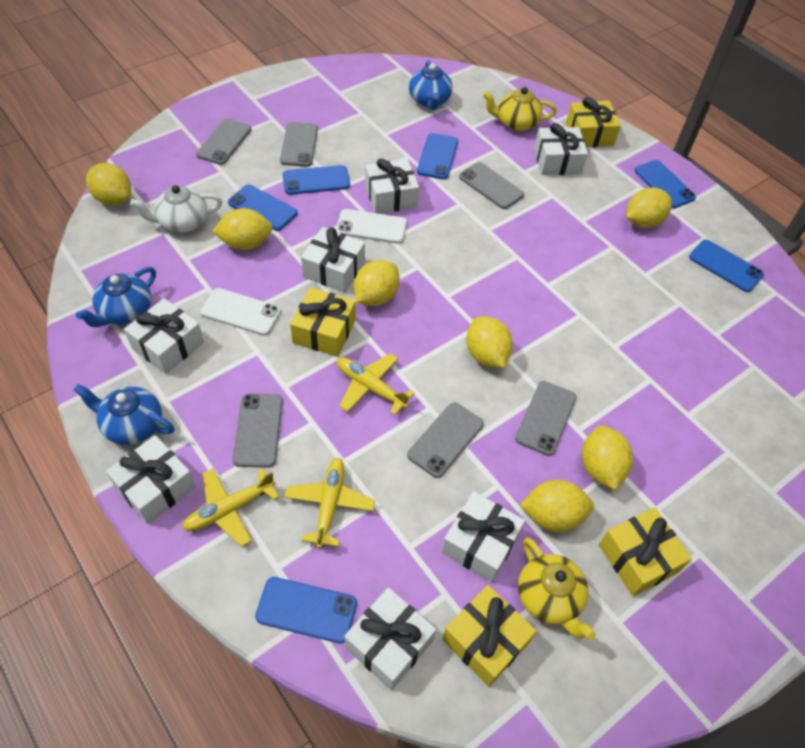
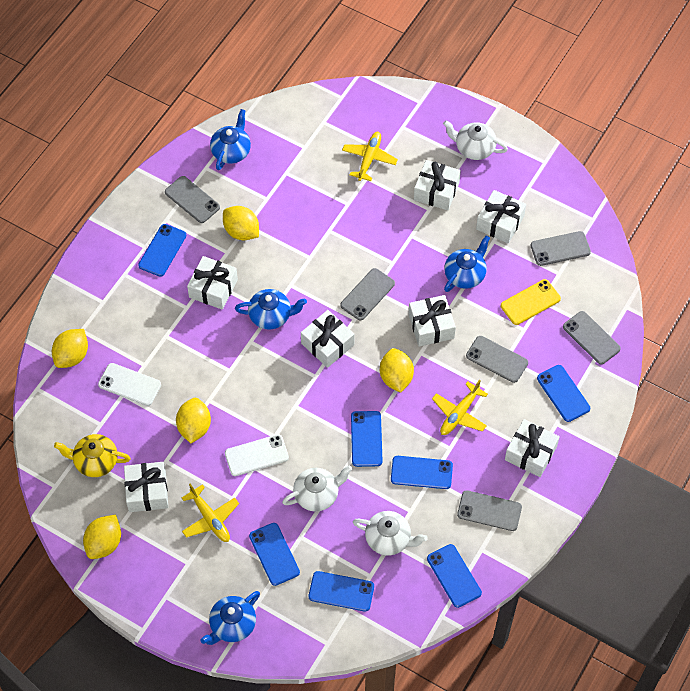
blue phone: 6 -> 7
blue teapot: 3 -> 4
white teapot: 1 -> 3
yellow gift: 4 -> 0
yellow lemon: 7 -> 5
yellow phone: 0 -> 1
yellow teapot: 2 -> 1

